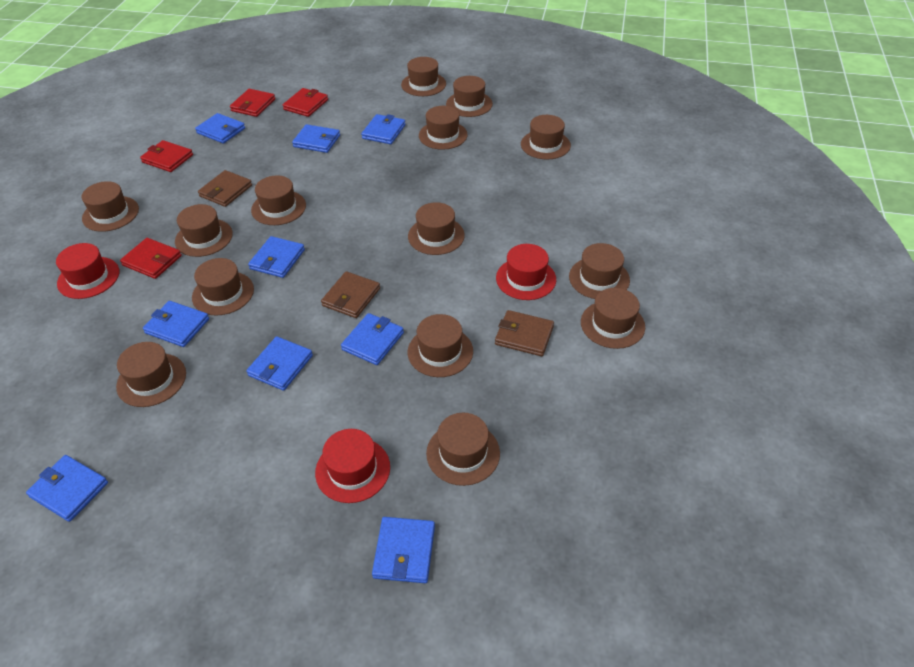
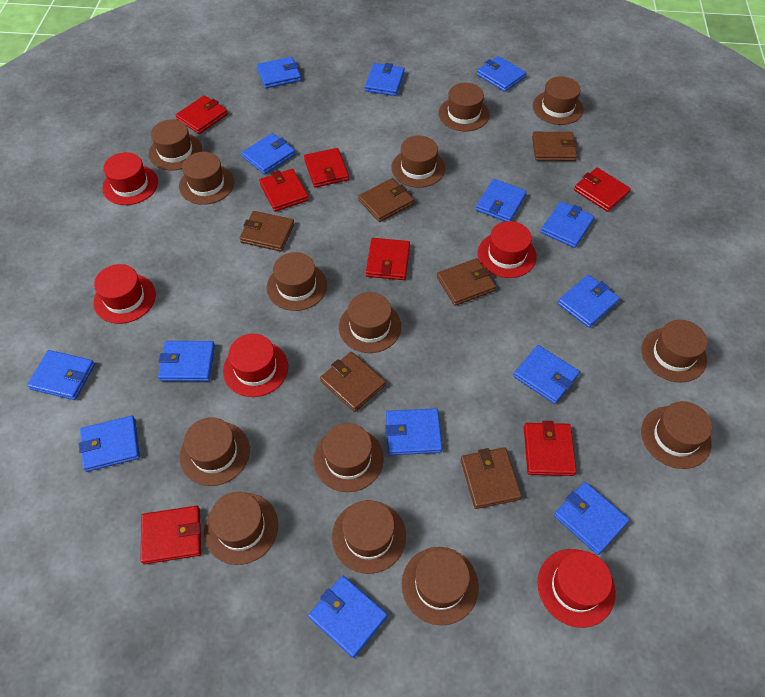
blue wallet: 9 -> 14
brown wallet: 3 -> 6
red hat: 3 -> 5
red wallet: 4 -> 7

